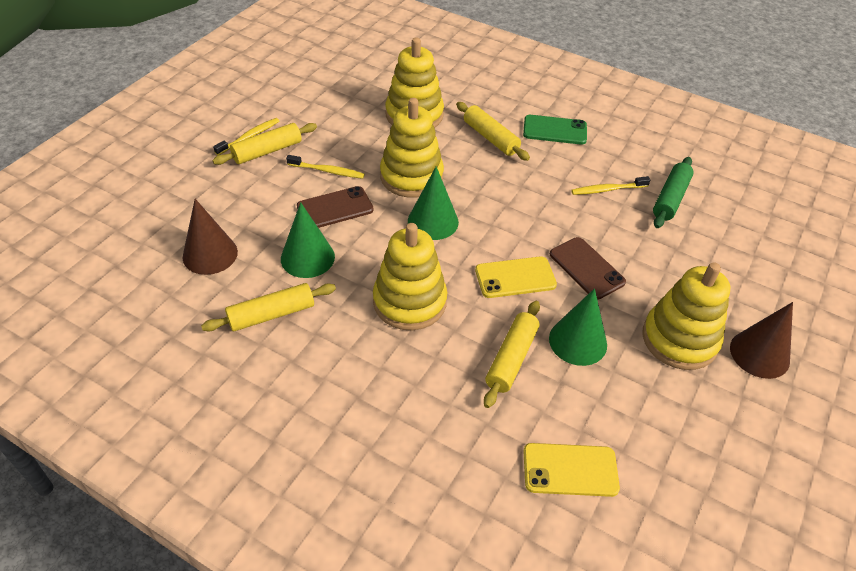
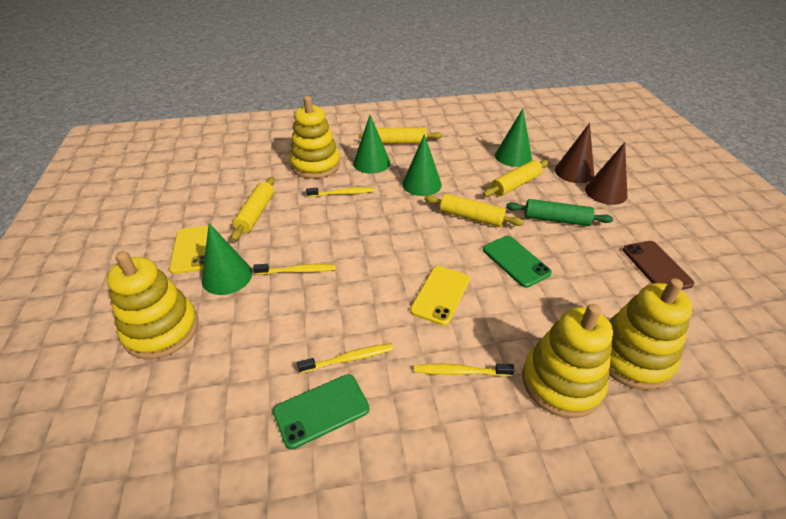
brown phone: 2 -> 1
green cone: 3 -> 4
green phone: 1 -> 2
yellow toothbrush: 3 -> 4

